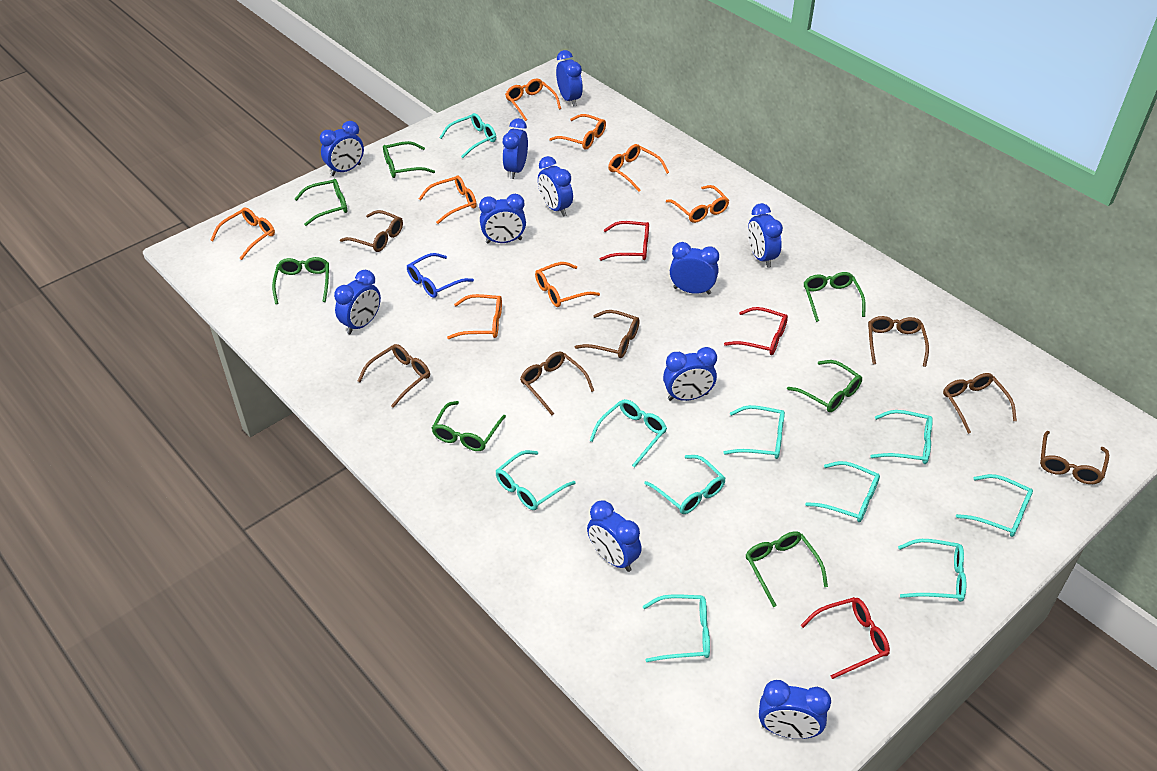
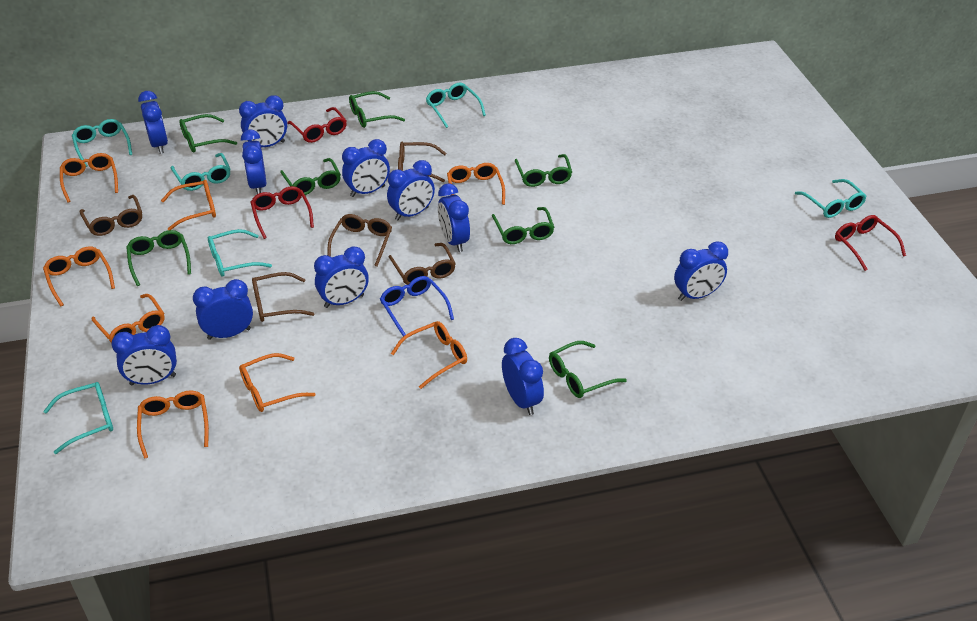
brown glasses: 7 -> 5
turquoise glasses: 10 -> 6

